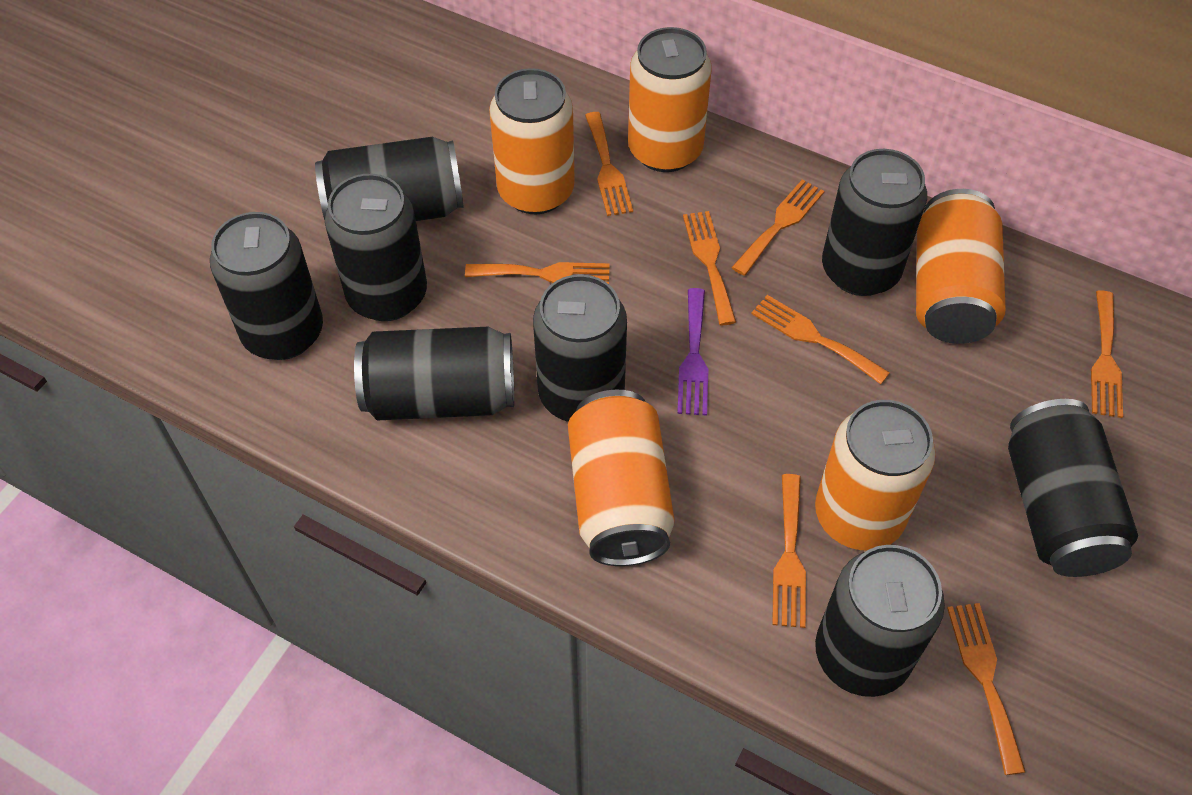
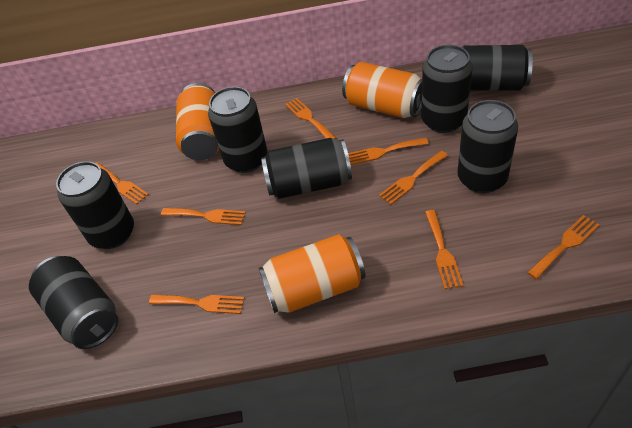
black can: 8 -> 7
orange can: 5 -> 3
purple fork: 1 -> 0

